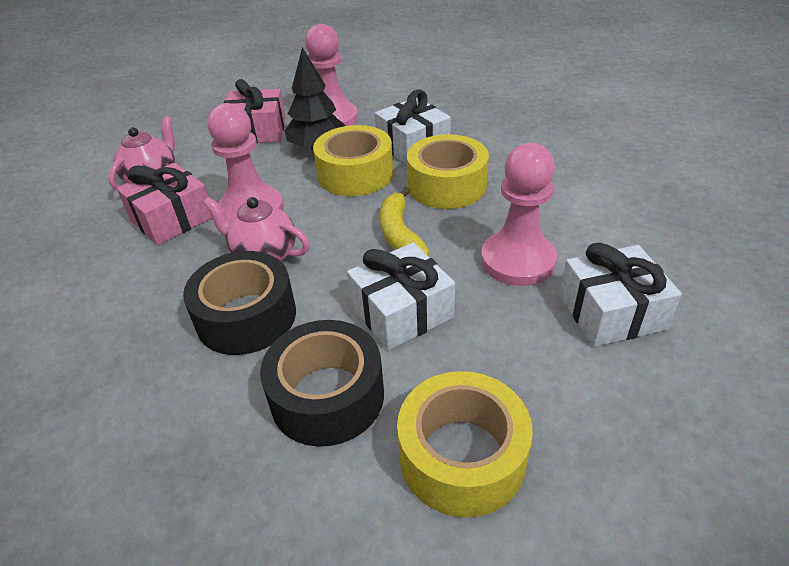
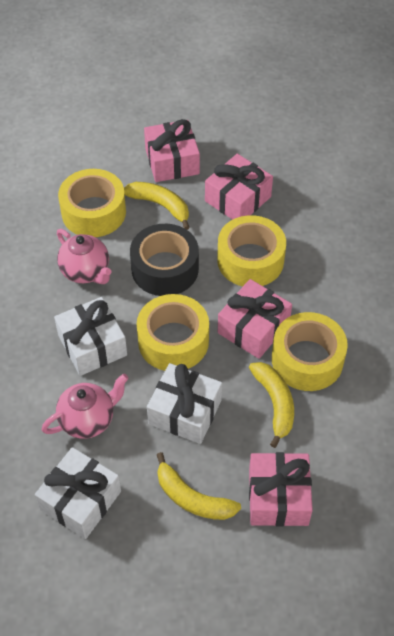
black tape: 2 -> 1
black tree: 1 -> 0
pink gift: 2 -> 4
pink pawn: 3 -> 0
yellow banana: 1 -> 3
yellow tape: 3 -> 4

